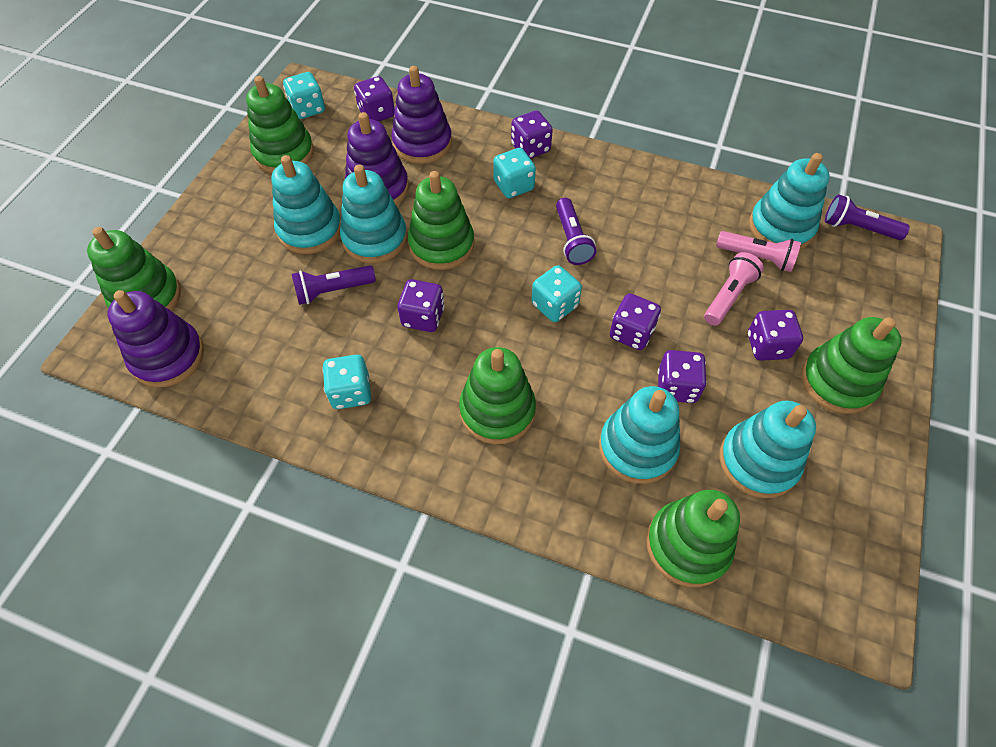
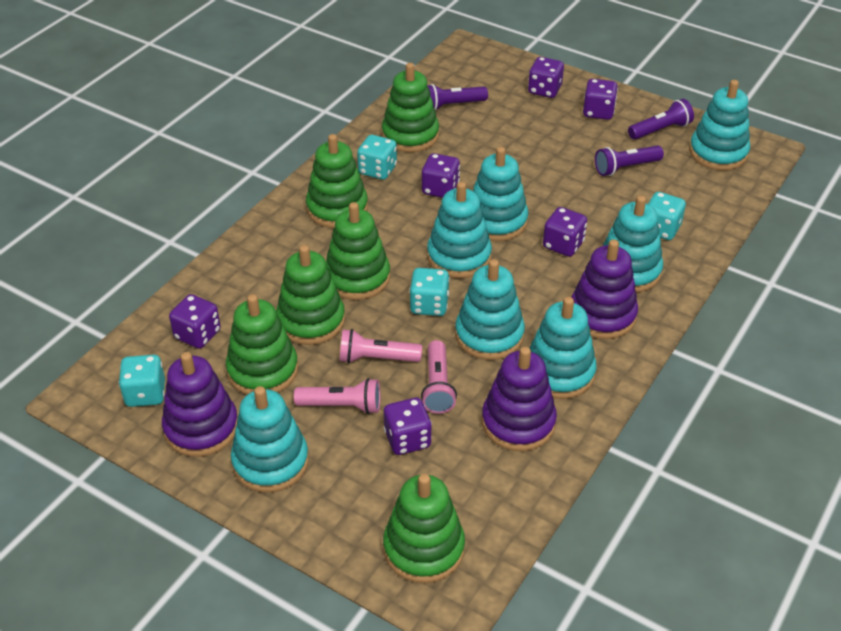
pink flashlight: 2 -> 3
turquoise stacking toy: 5 -> 7

